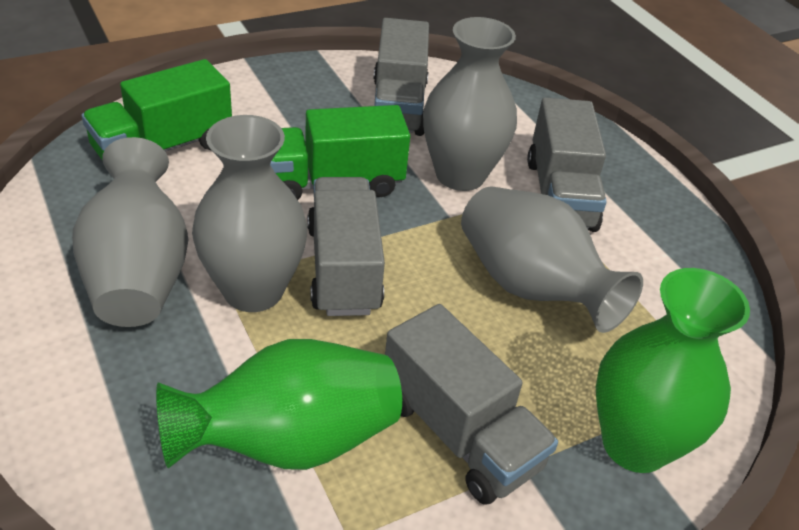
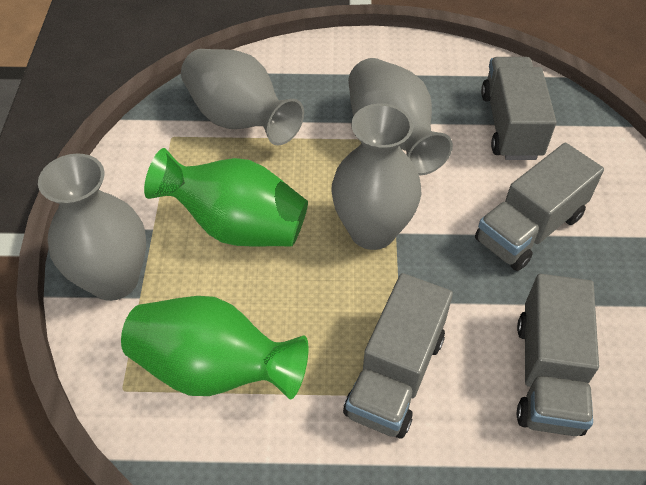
green truck: 2 -> 0

